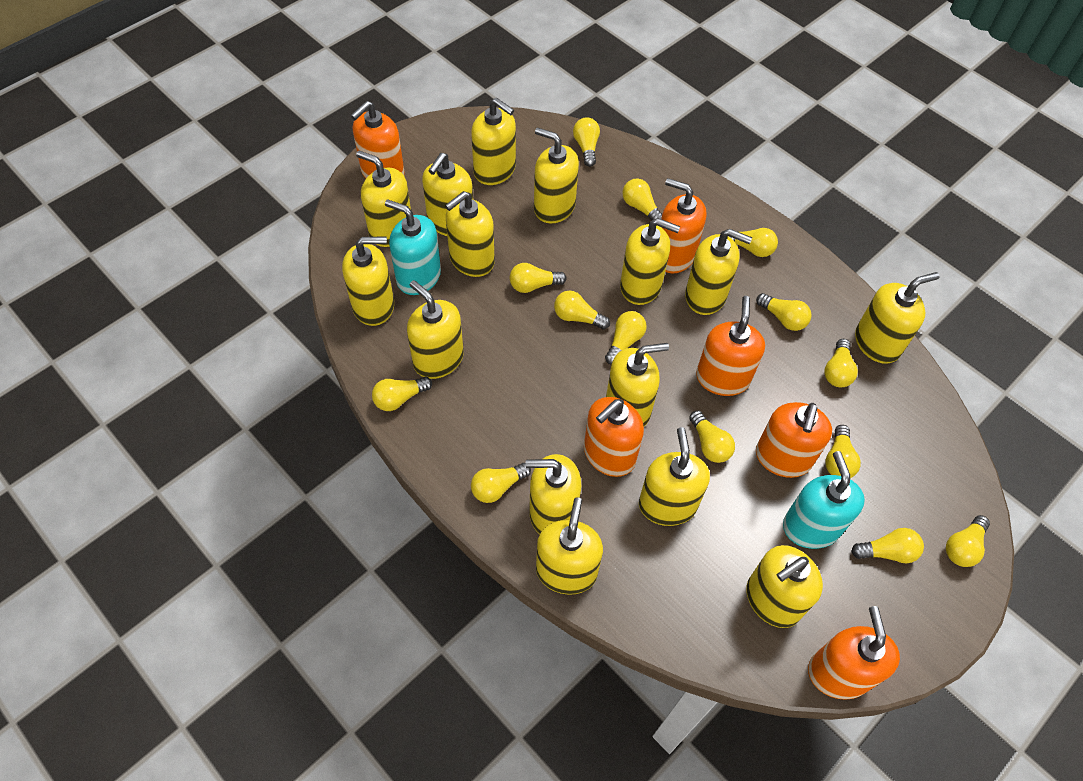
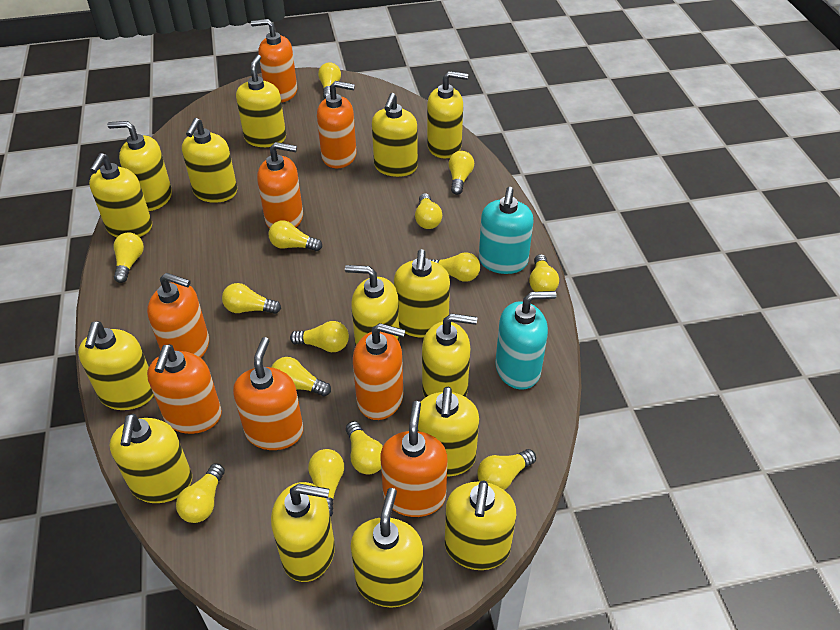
orange soap dispenser: 6 -> 8

